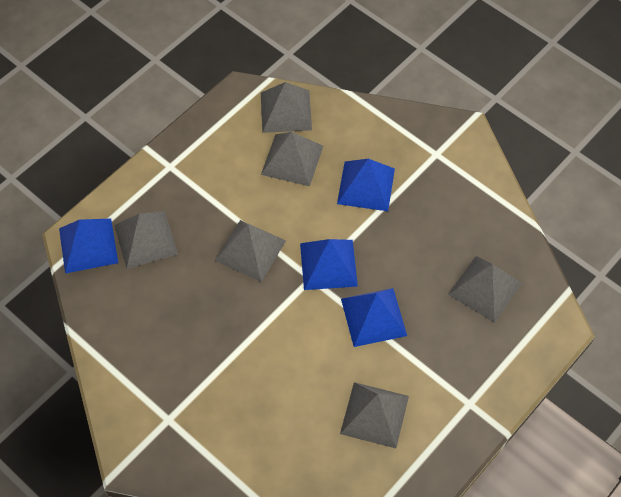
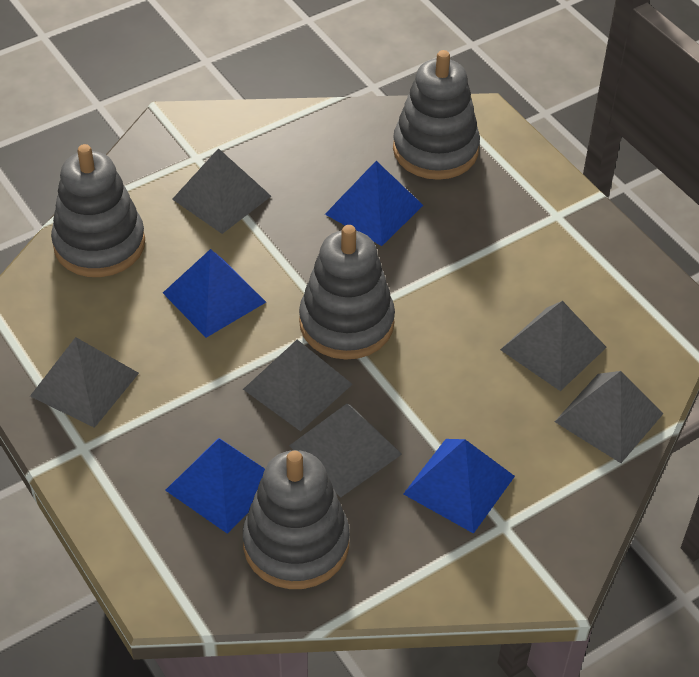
grey stacking toy: 0 -> 4

